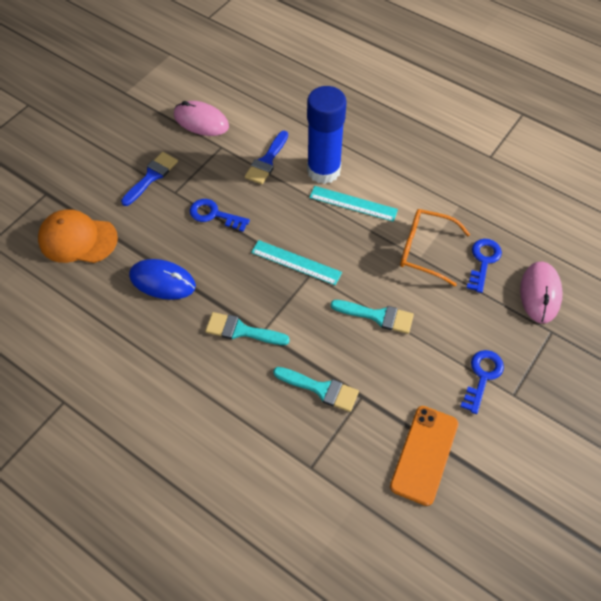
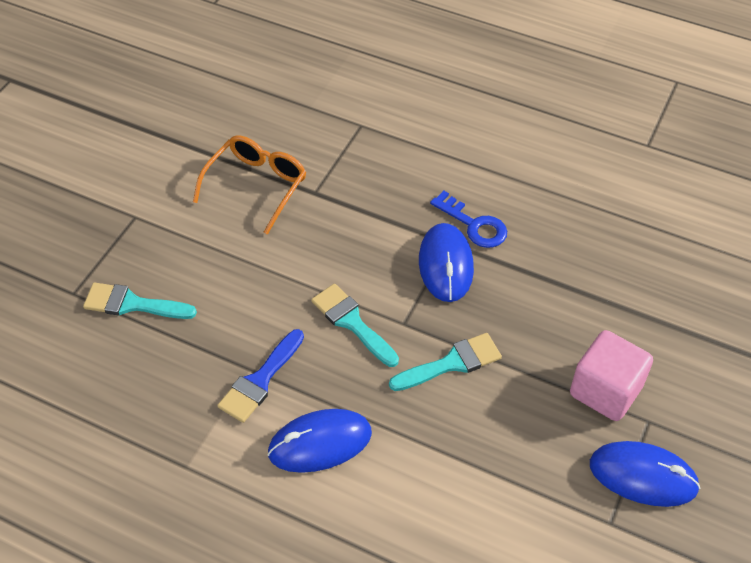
blue brush: 2 -> 1
blue glue stick: 1 -> 0
blue key: 3 -> 1
blue mouse: 1 -> 3
orange cap: 1 -> 0
orange phone: 1 -> 0
pink cube: 0 -> 1
pink mouse: 2 -> 0
turquoise ruler: 2 -> 0

